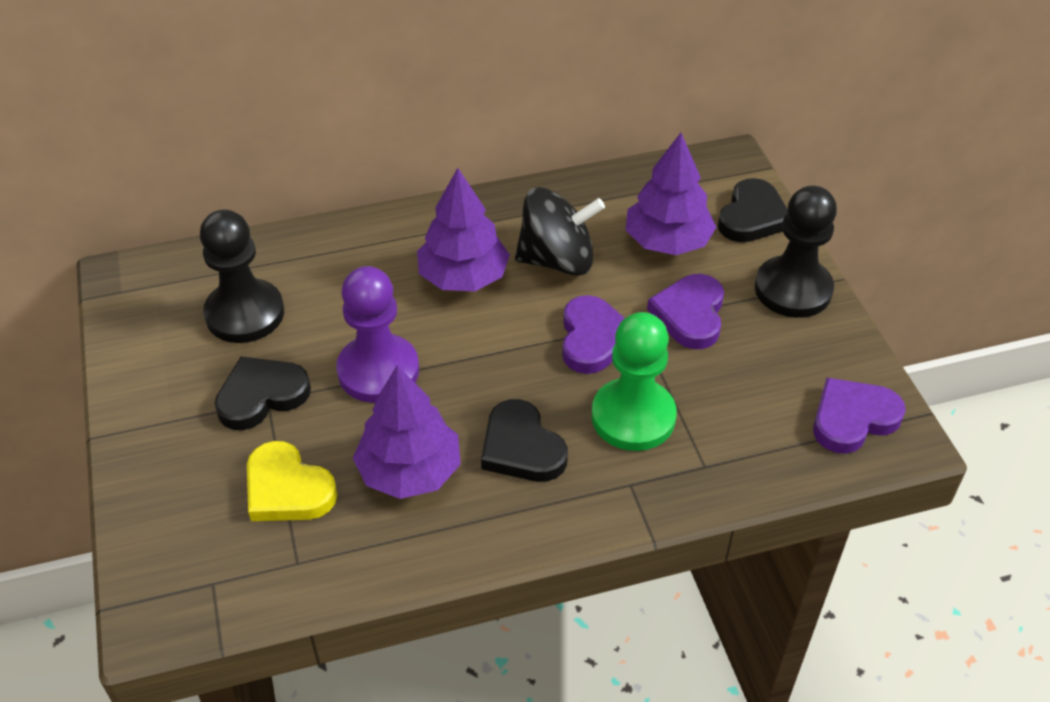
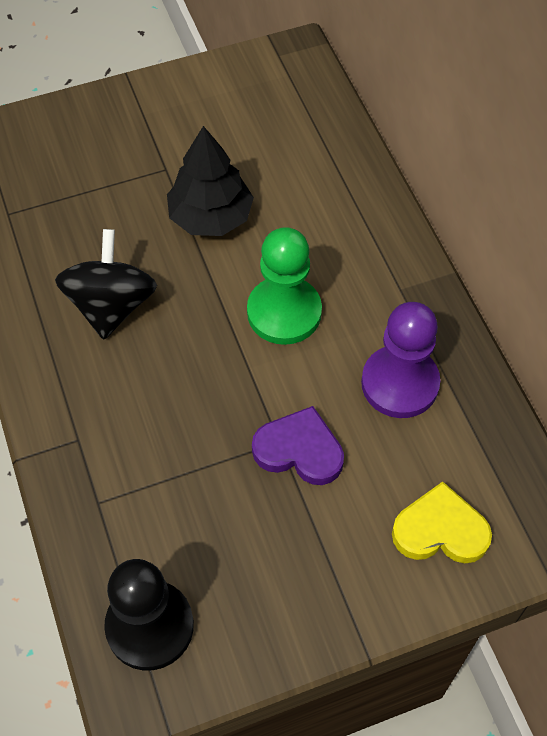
black heart: 3 -> 0
black pawn: 2 -> 1
black tree: 0 -> 1
purple heart: 3 -> 1
purple tree: 3 -> 0

